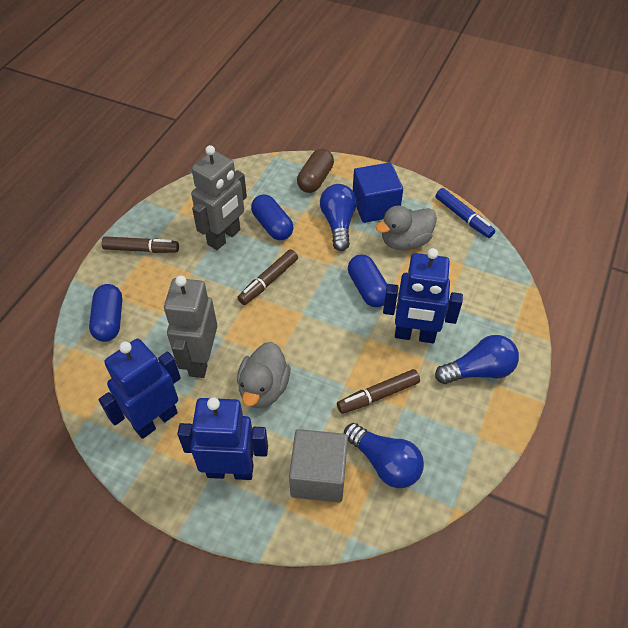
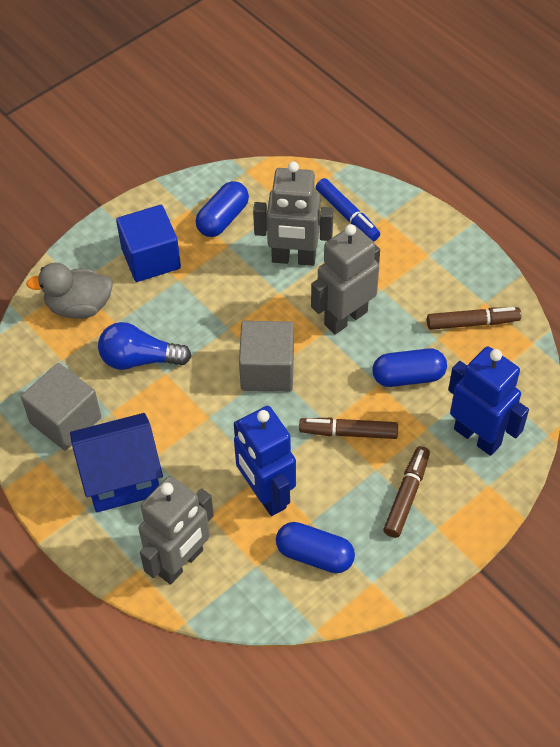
blue house: 0 -> 1
blue light bulb: 3 -> 1
blue robot: 3 -> 2
brown capsule: 1 -> 0
grey cube: 1 -> 2
grey duck: 2 -> 1
grey robot: 2 -> 3

